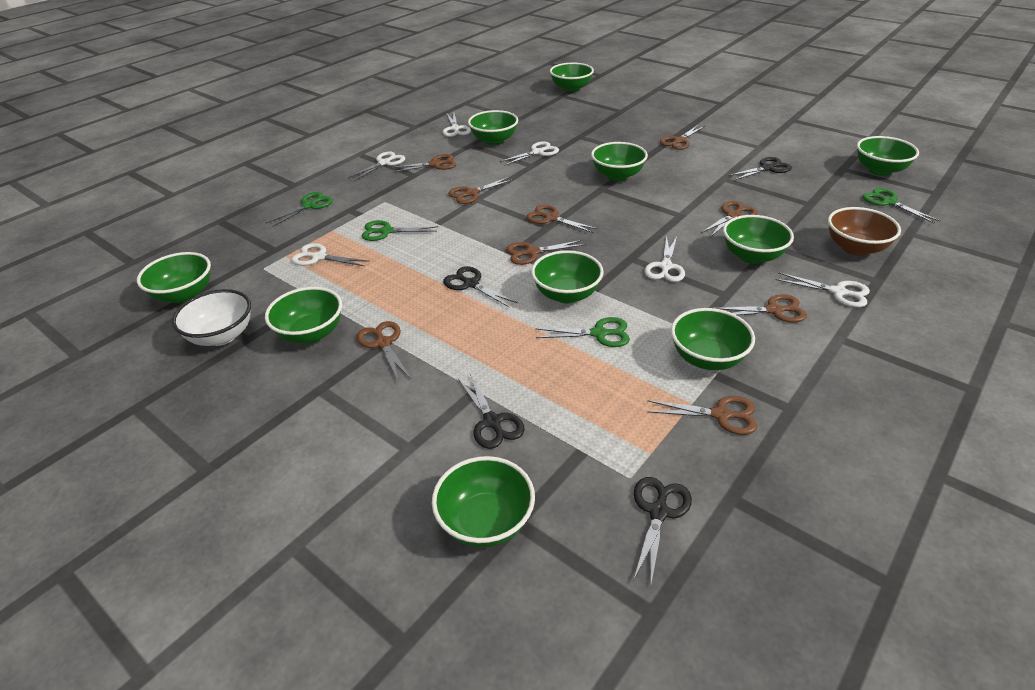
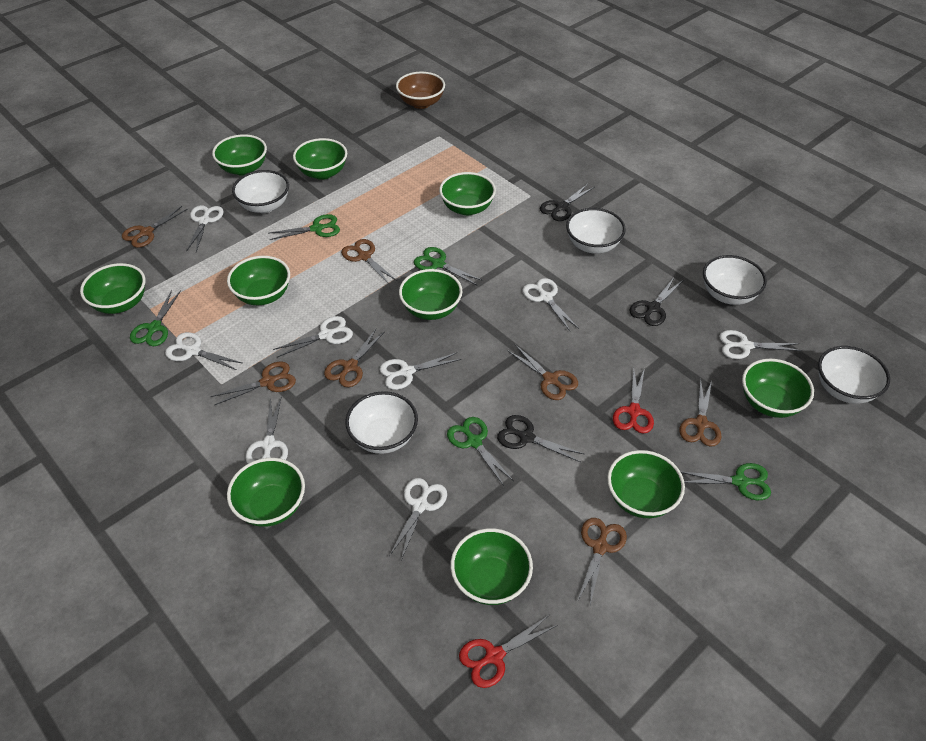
black scissors: 4 -> 3
brown scissors: 9 -> 7
green scissors: 4 -> 5
red scissors: 0 -> 2
white bowl: 1 -> 5
white scissors: 6 -> 8

